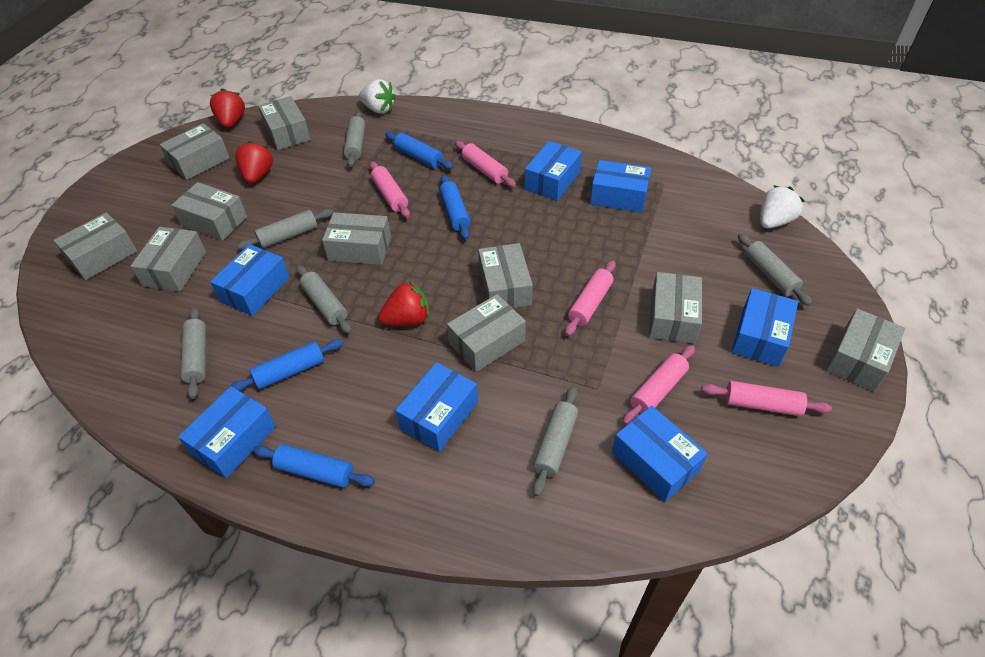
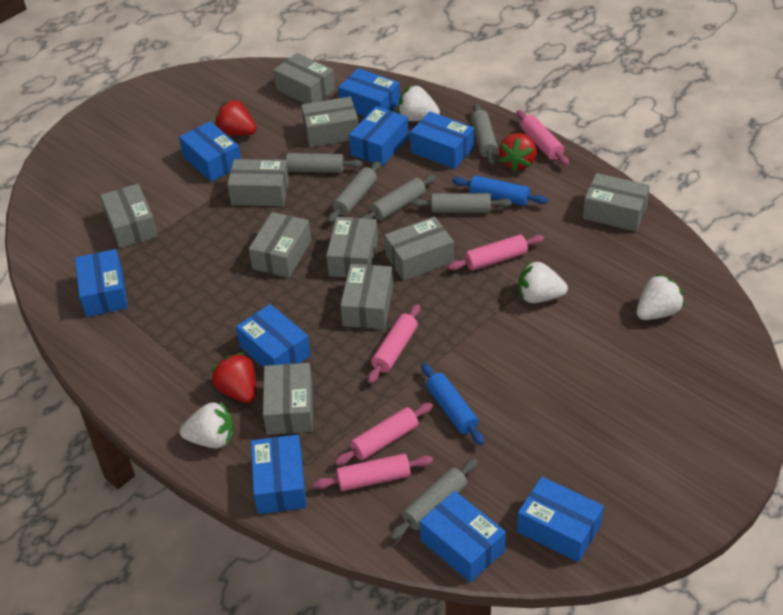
blue box: 7 -> 9
blue rolling pin: 4 -> 2
white strawberry: 2 -> 4

